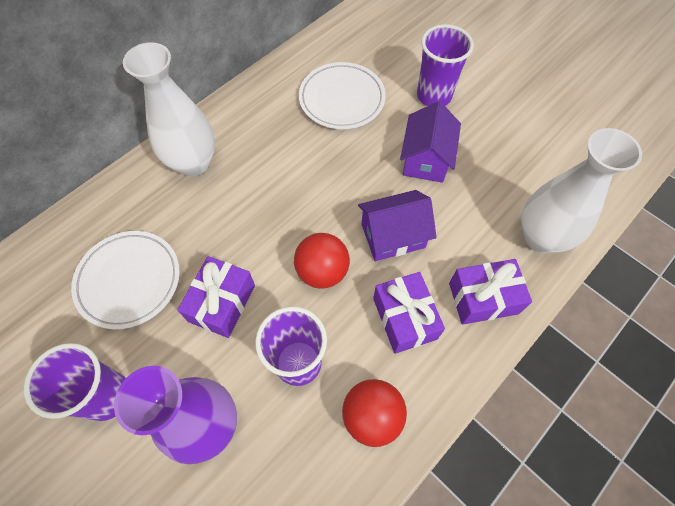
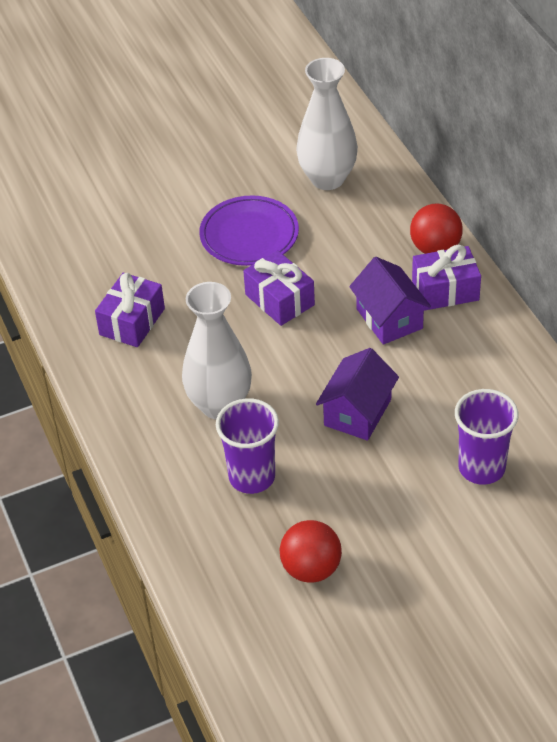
purple cup: 3 -> 2
purple plate: 0 -> 1
purple vase: 1 -> 0
white plate: 2 -> 0

